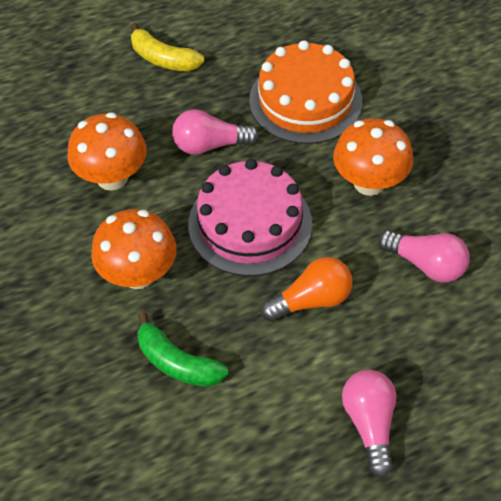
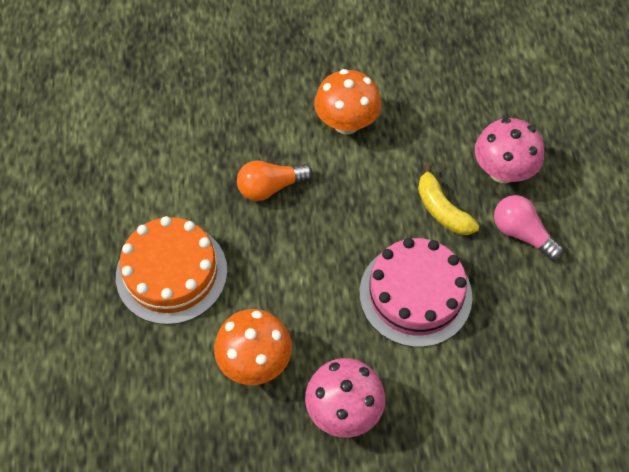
green banana: 1 -> 0
orange mushroom: 3 -> 2
pink light bulb: 3 -> 1
pink mushroom: 0 -> 2

